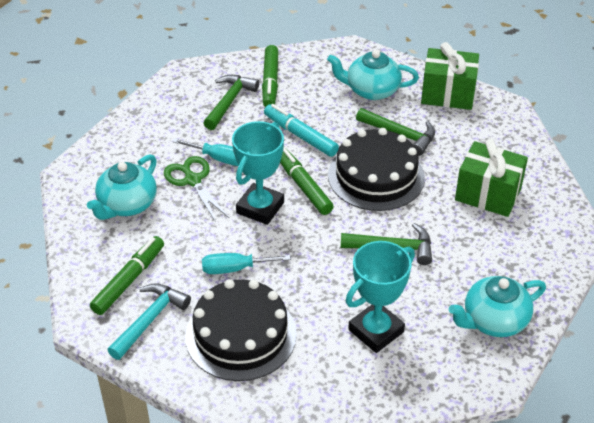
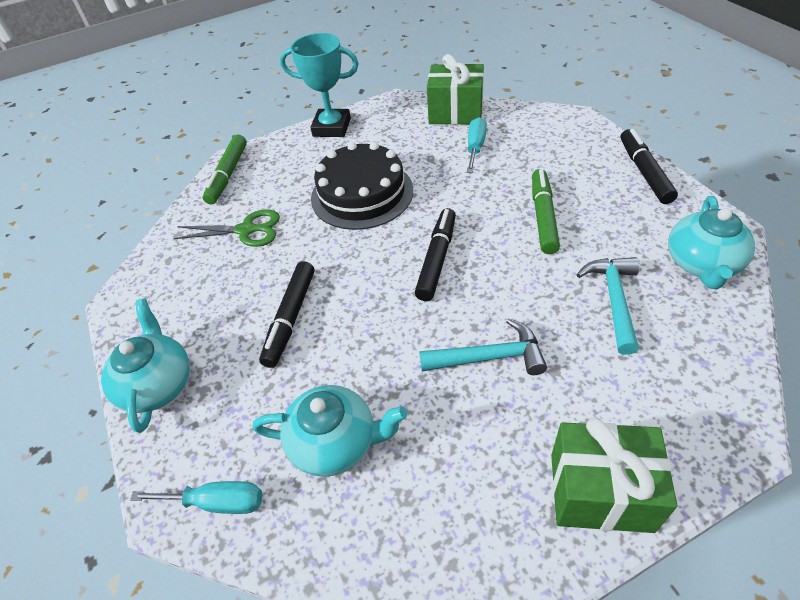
black cake: 2 -> 1
black marker: 0 -> 3
green hammer: 3 -> 0
green marker: 3 -> 2
turquoise hammer: 1 -> 2
turquoise marker: 1 -> 0
turquoise trophy: 2 -> 1

